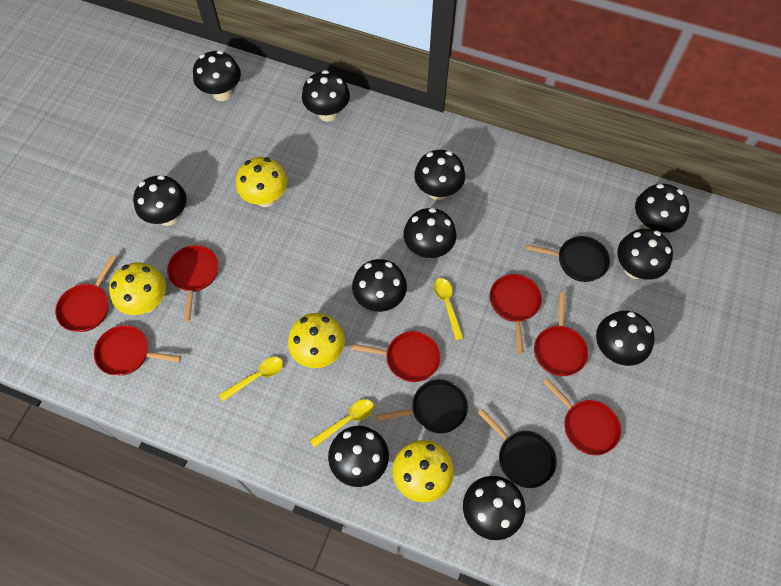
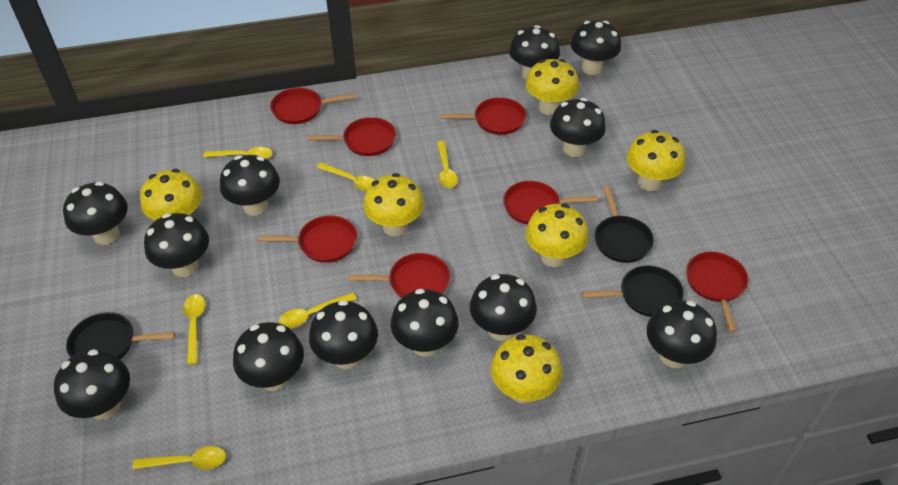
black mushroom: 11 -> 12
yellow mushroom: 4 -> 6
yellow spoon: 3 -> 6

